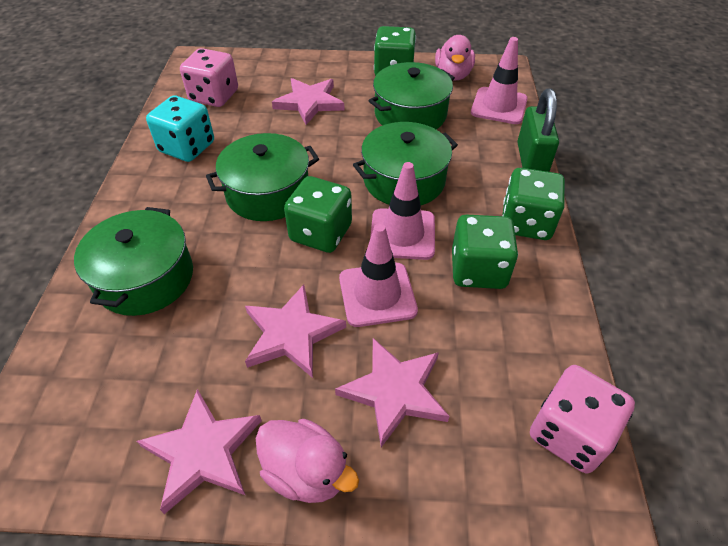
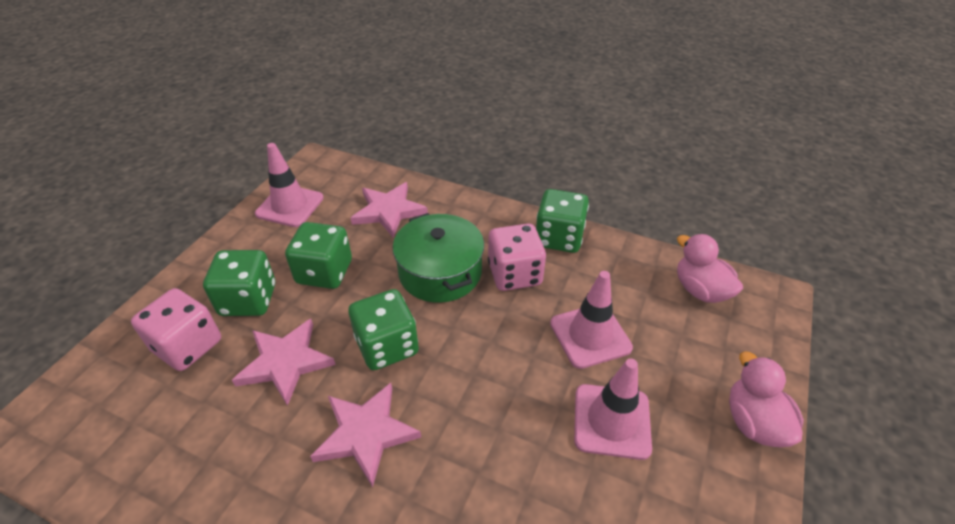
green padlock: 1 -> 0
green pot: 4 -> 1
pink star: 4 -> 3
turquoise dice: 1 -> 0

